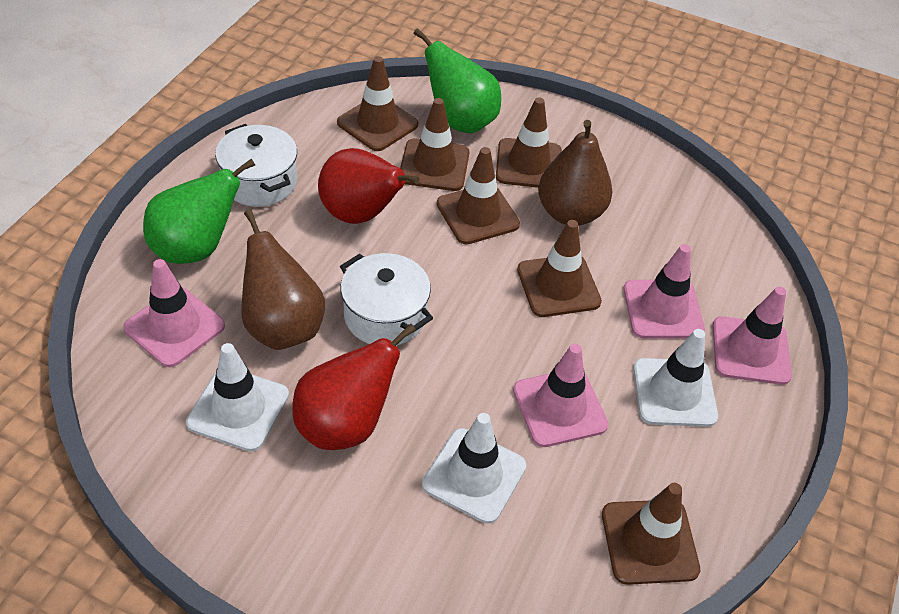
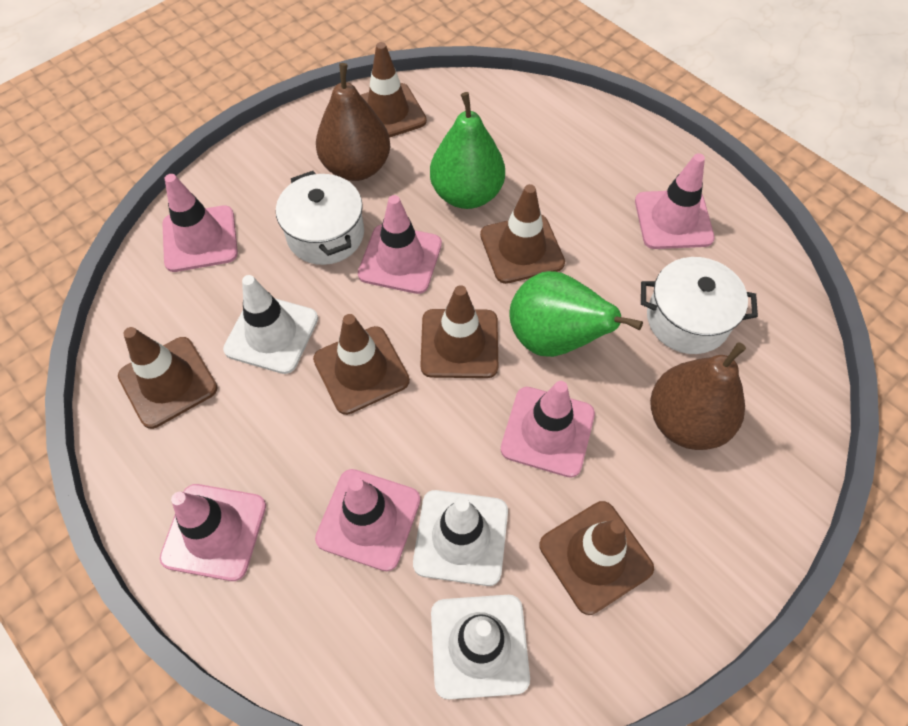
pink traffic cone: 4 -> 6
red pear: 2 -> 0

